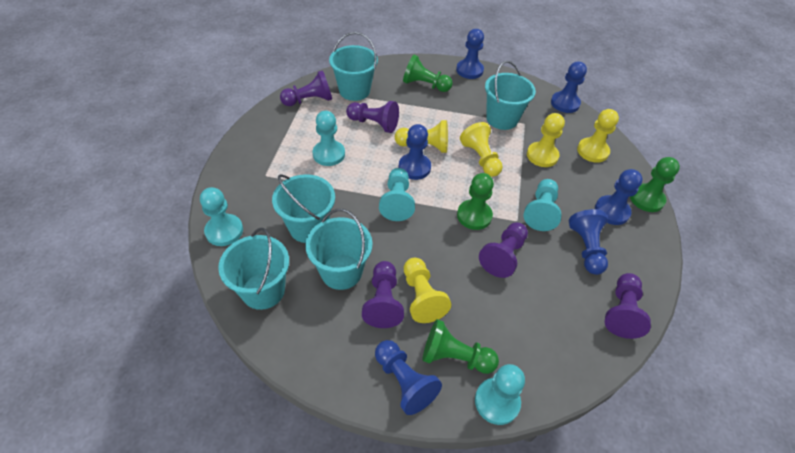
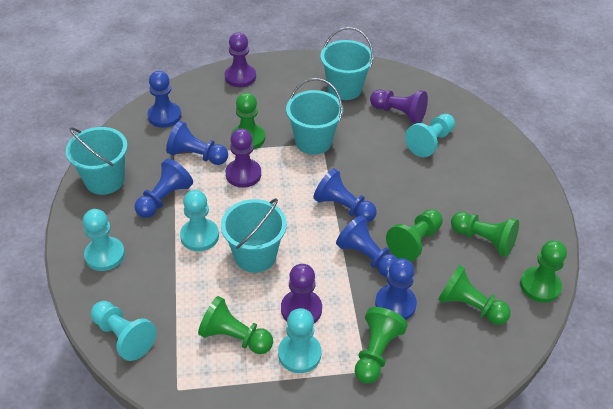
green pawn: 4 -> 7
purple pawn: 5 -> 4
turquoise bucket: 5 -> 4
yellow pawn: 5 -> 0

